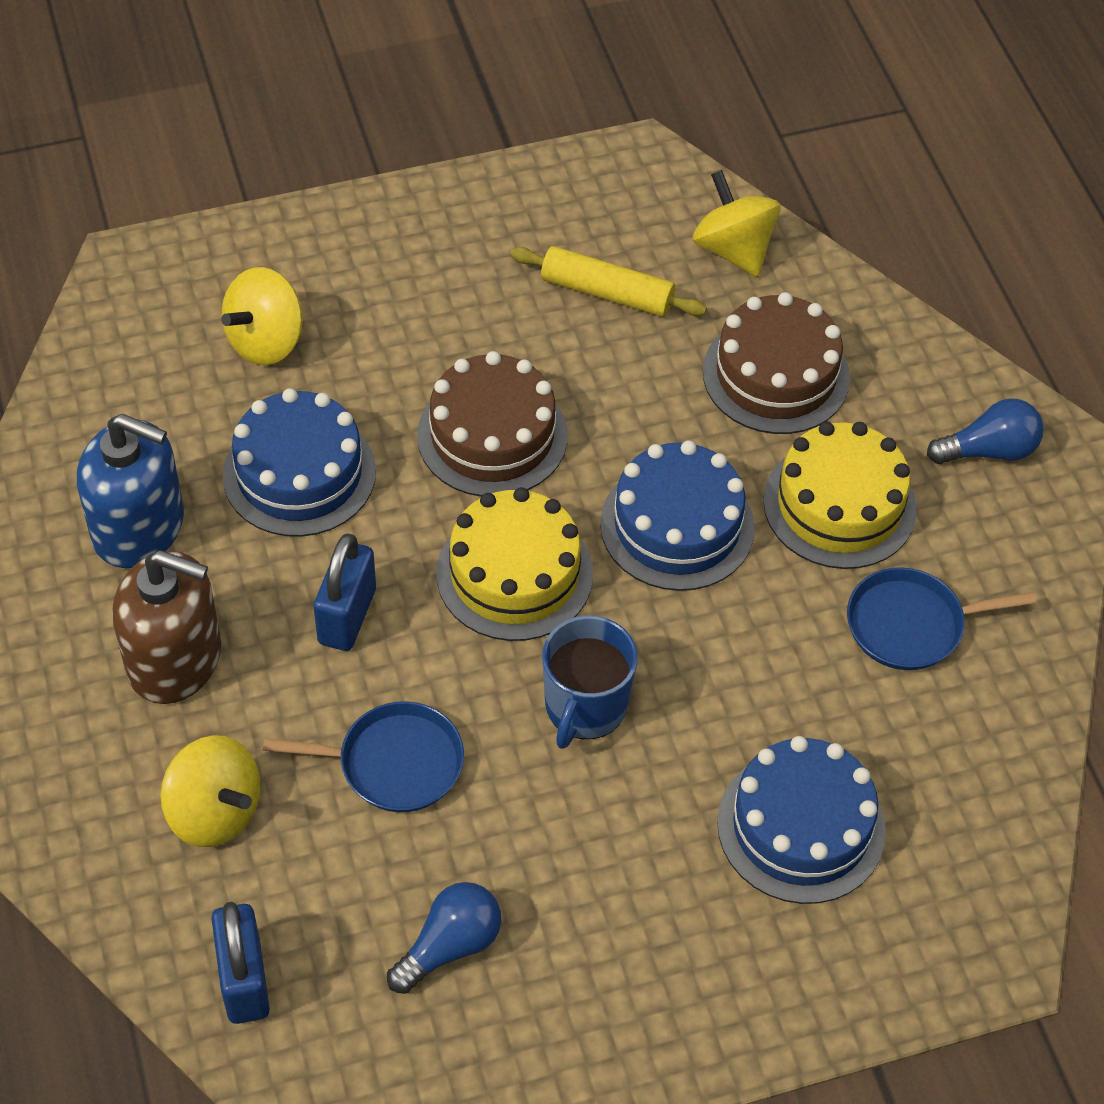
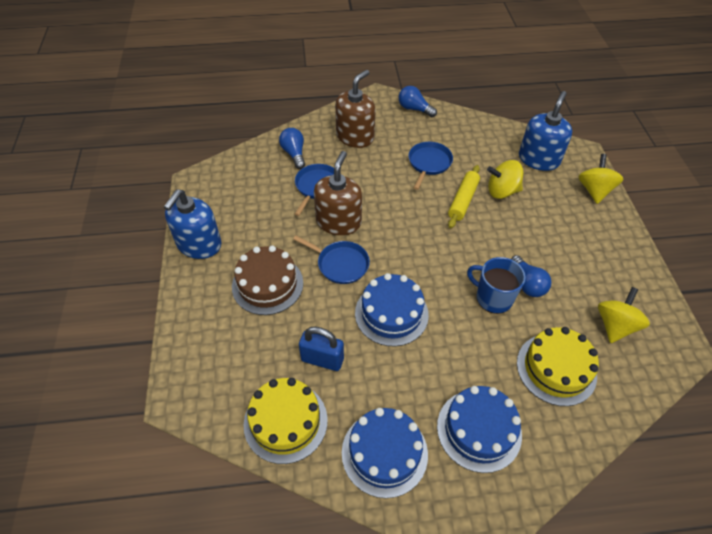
blue light bulb: 2 -> 3
blue padlock: 2 -> 1
blue pan: 2 -> 3
blue soap dispenser: 1 -> 2
brown cake: 2 -> 1
brown soap dispenser: 1 -> 2

